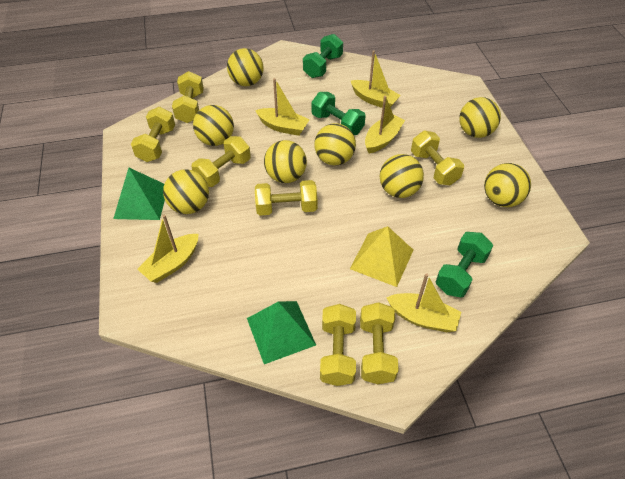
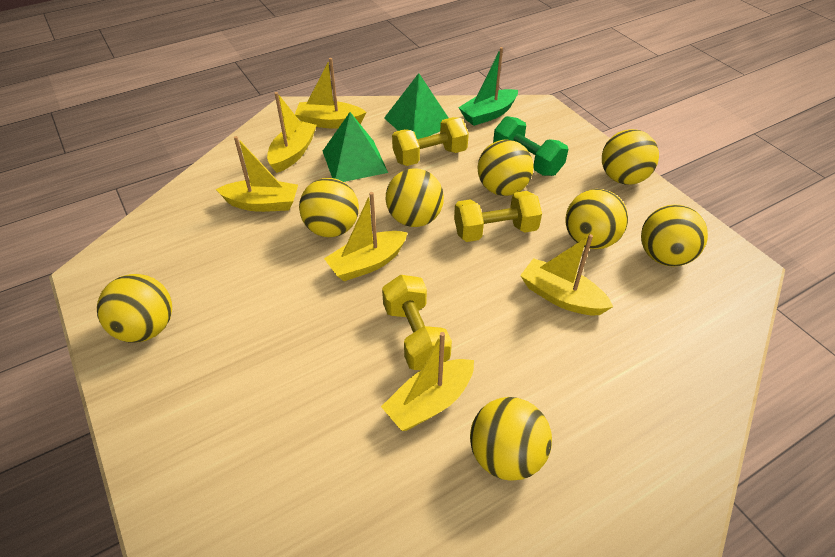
green boat: 0 -> 1
green dumbbell: 3 -> 1
yellow boat: 5 -> 6
yellow dumbbell: 7 -> 3
yellow pyramid: 1 -> 0

